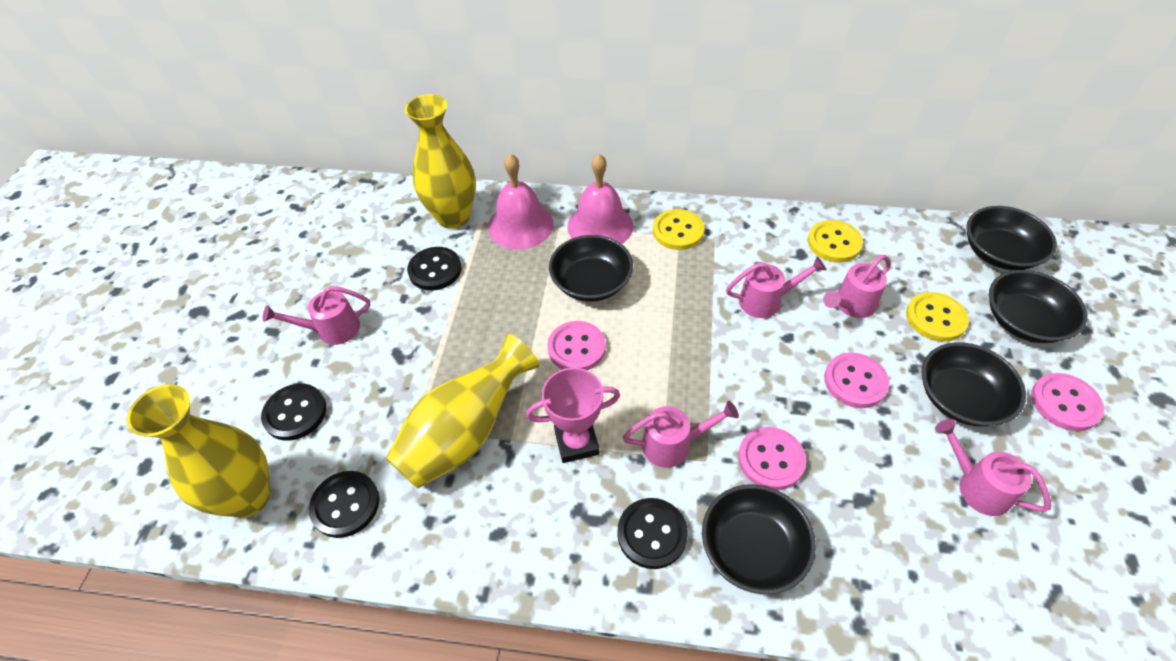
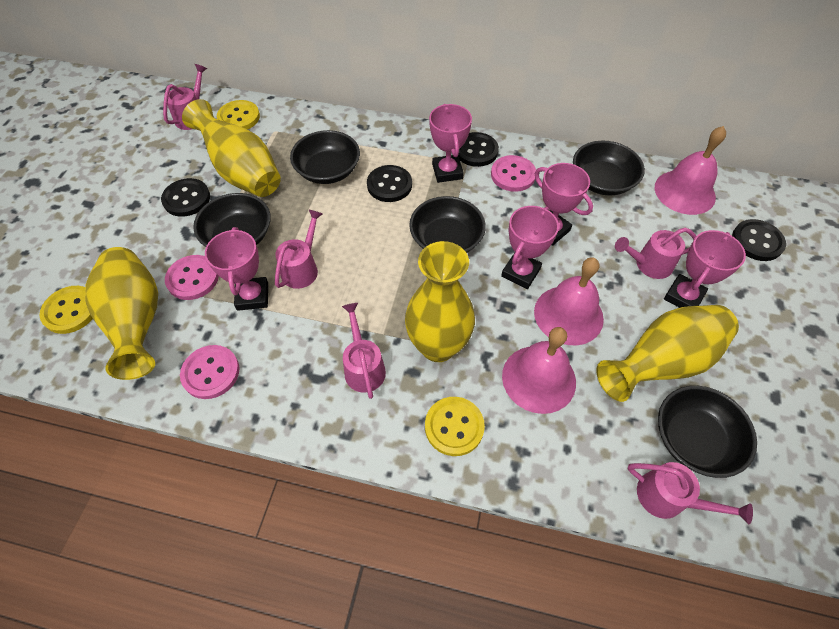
pink bell: 2 -> 3
pink button: 4 -> 3
pink trophy: 1 -> 5
yellow vase: 3 -> 4

